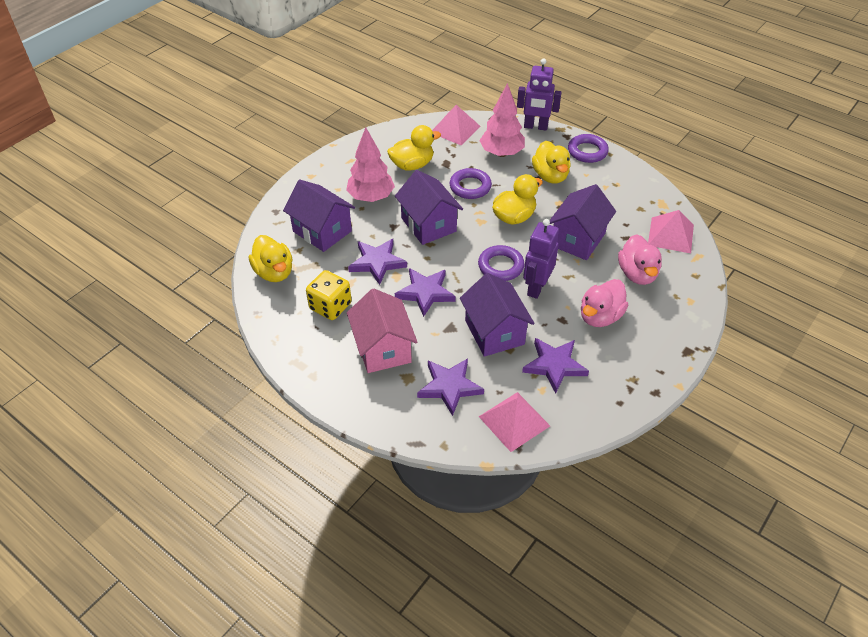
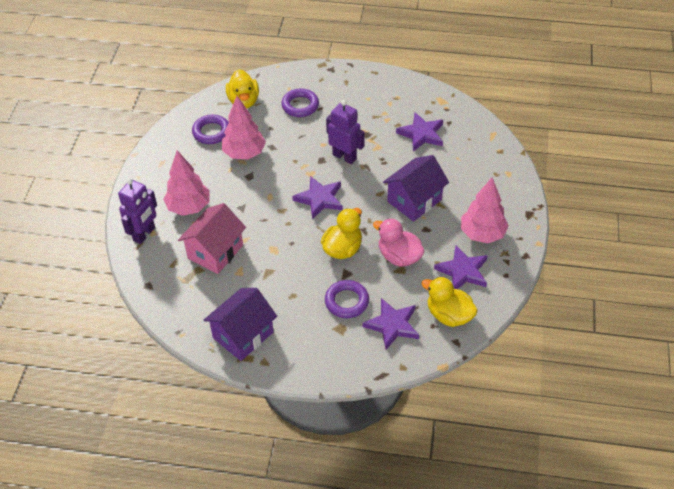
pink duck: 2 -> 1
pink pyramid: 3 -> 0
pink tree: 2 -> 3
purple house: 4 -> 2
yellow dice: 1 -> 0
yellow duck: 4 -> 3

